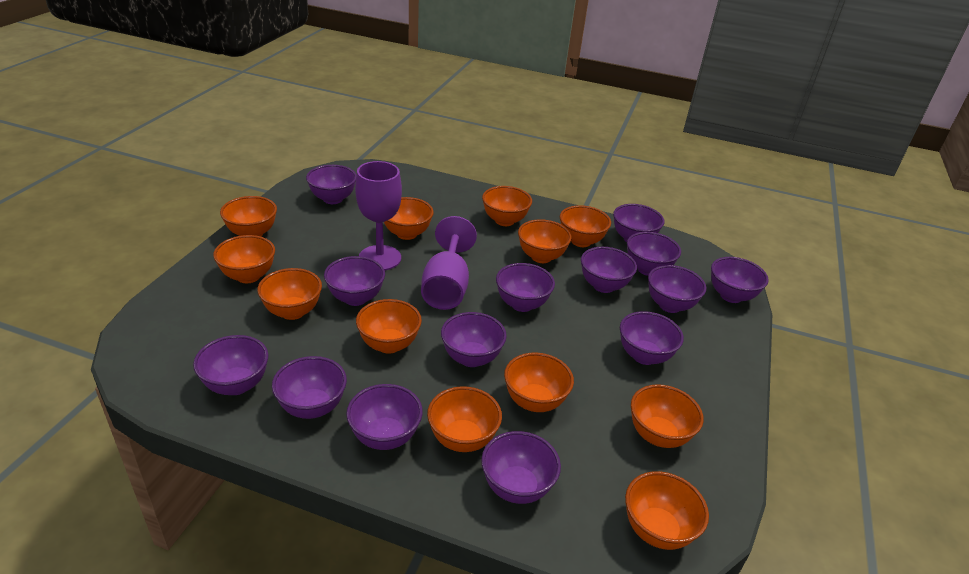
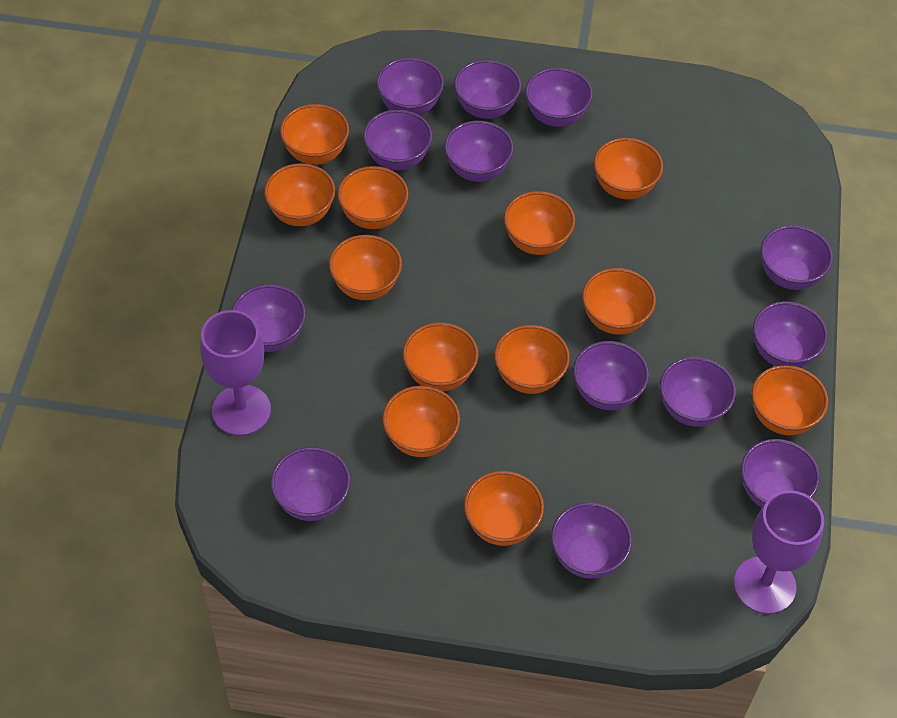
purple bowl: 14 -> 13

